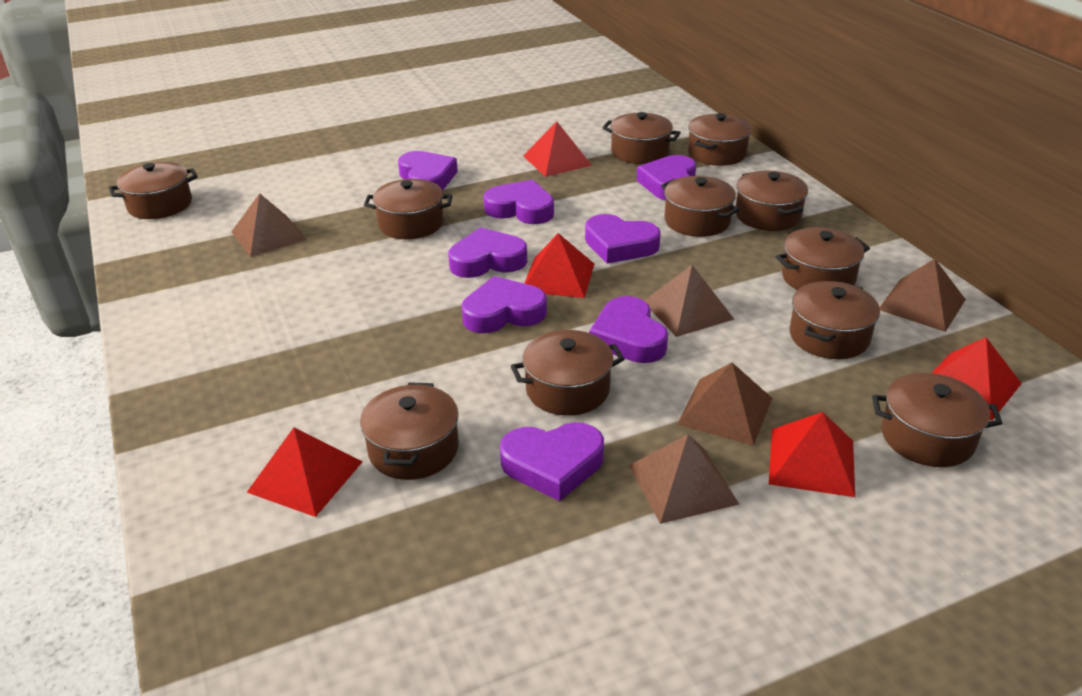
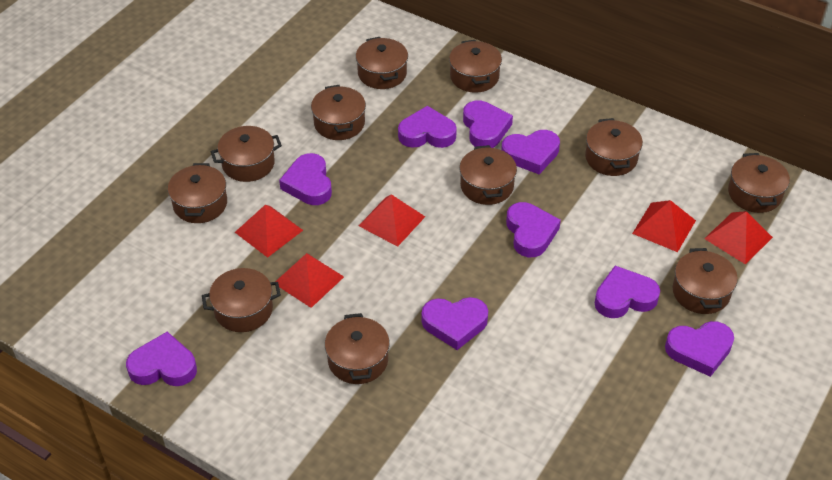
brown pyramid: 5 -> 0
purple heart: 8 -> 9

